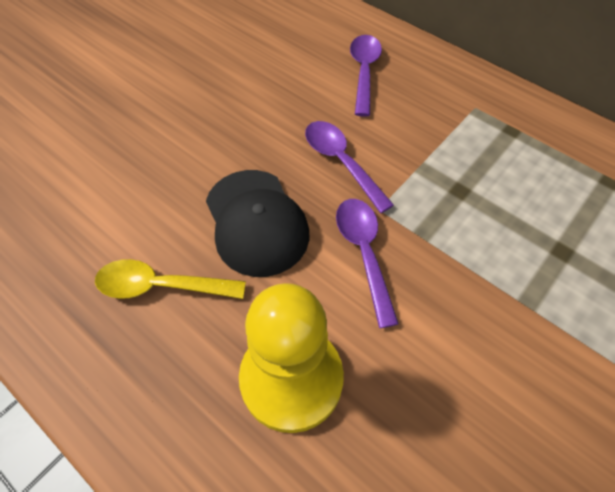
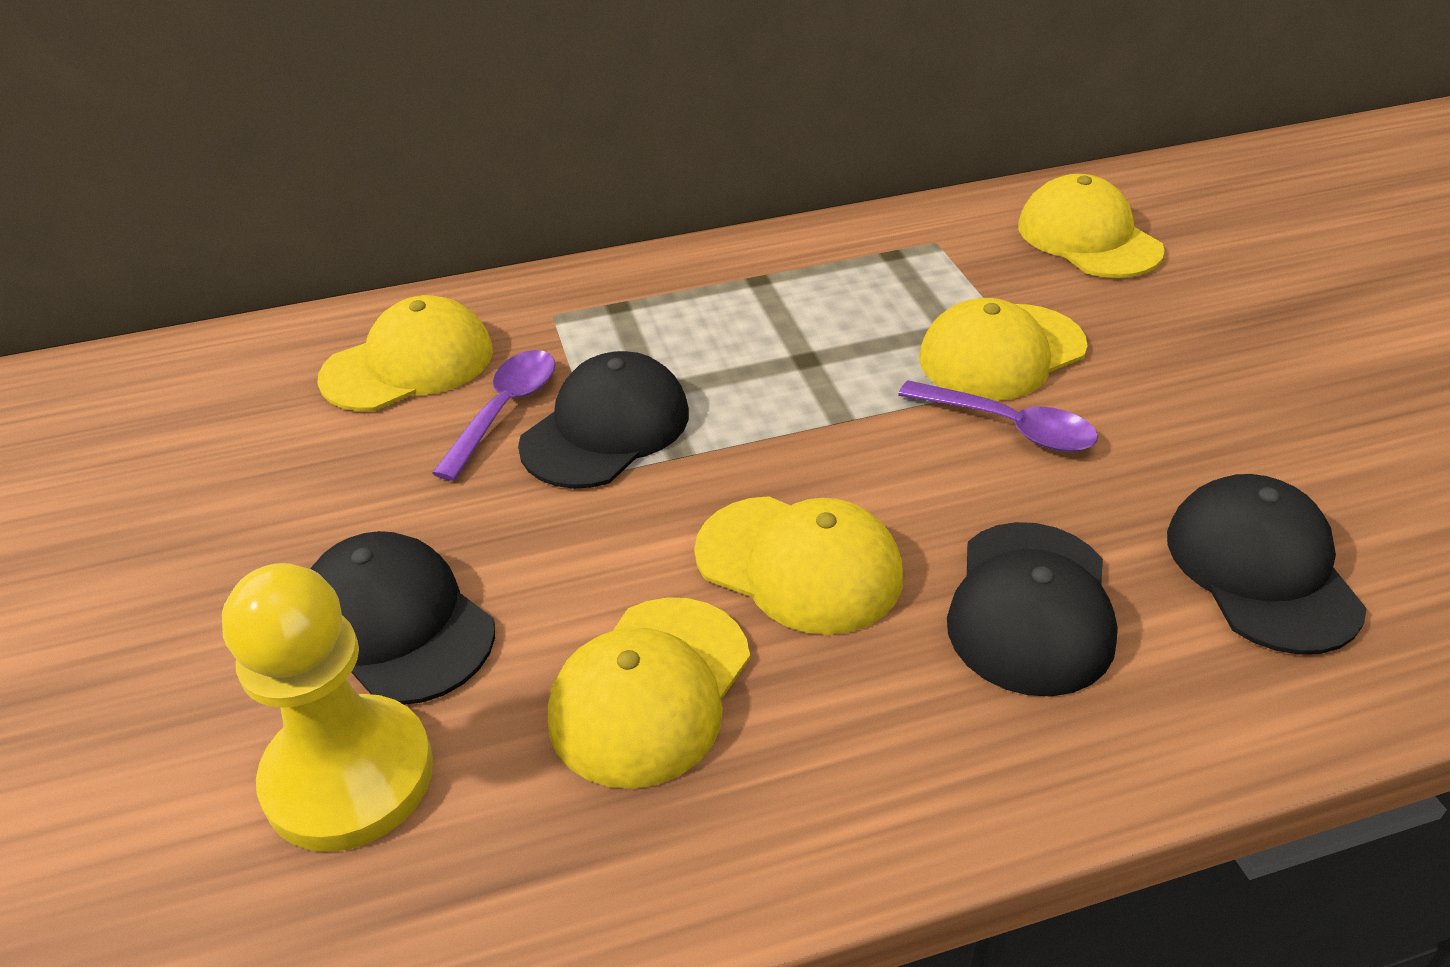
black cap: 1 -> 4
purple spoon: 3 -> 2
yellow cap: 0 -> 5
yellow spoon: 1 -> 0

